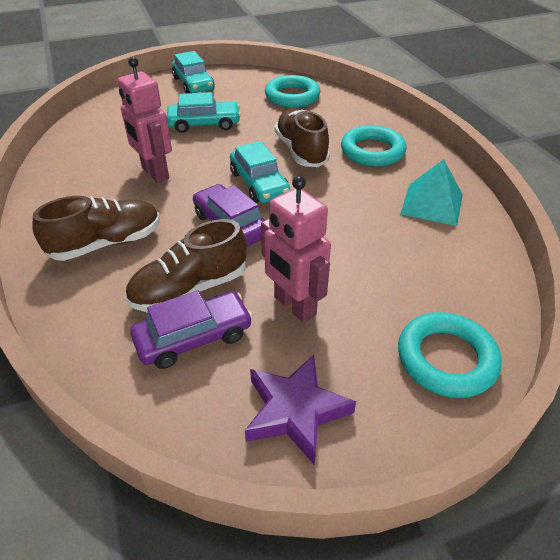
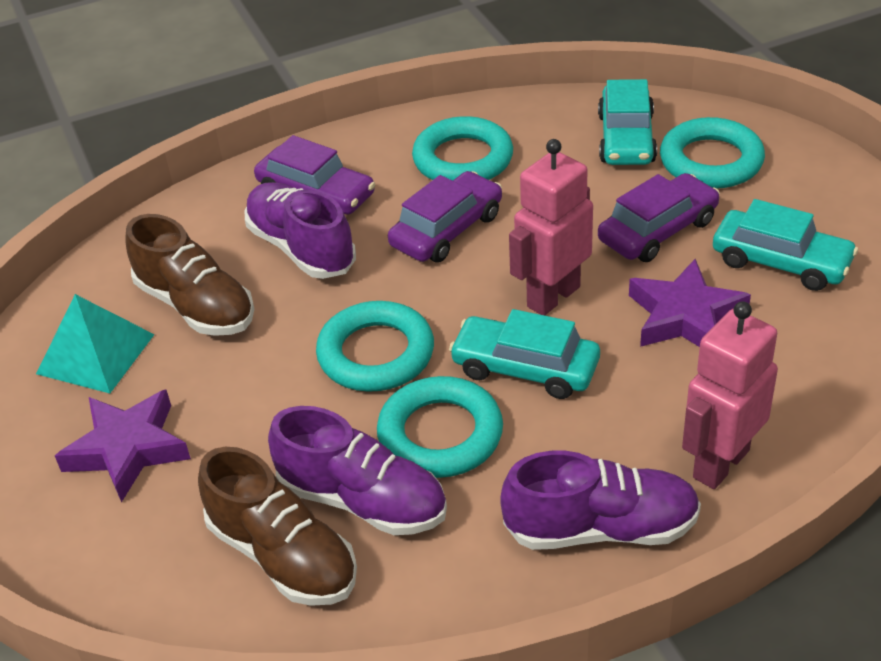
brown shoe: 3 -> 2
purple car: 2 -> 3
purple shoe: 0 -> 3
purple star: 1 -> 2
turquoise ring: 3 -> 4

